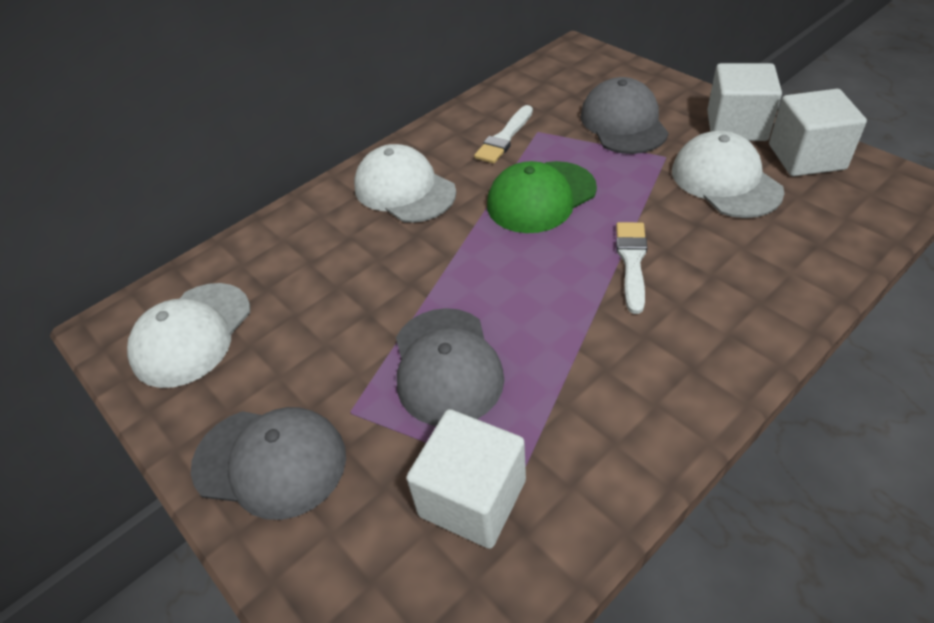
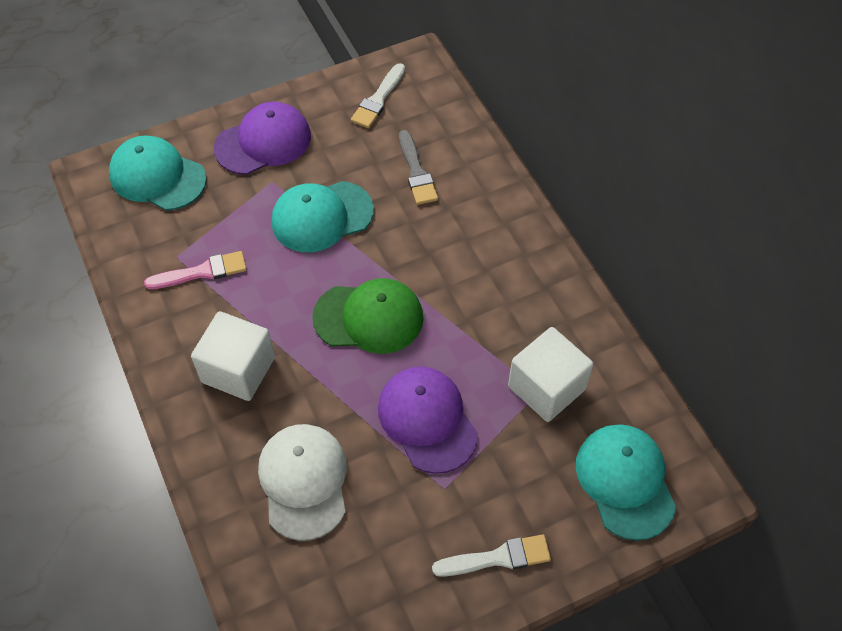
grey brush: 0 -> 1
grey cap: 3 -> 0
pink brush: 0 -> 1
purple cap: 0 -> 2
turquoise cap: 0 -> 3
white cap: 3 -> 1
white cube: 3 -> 2

